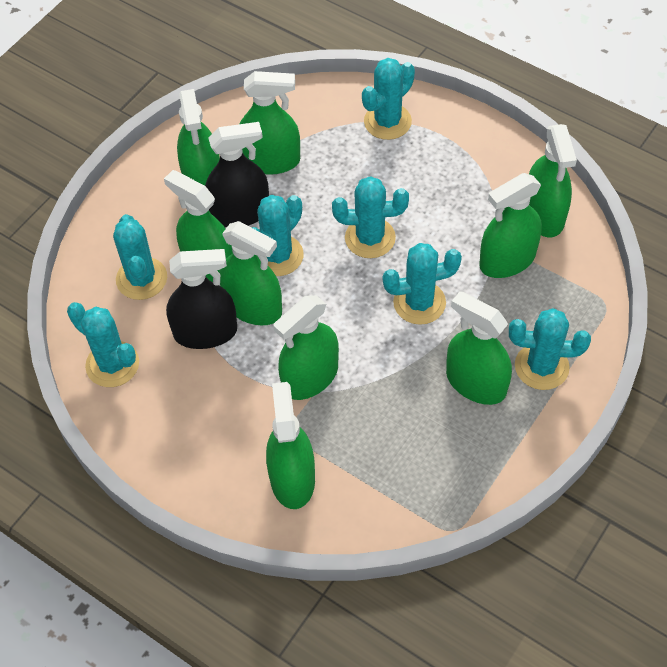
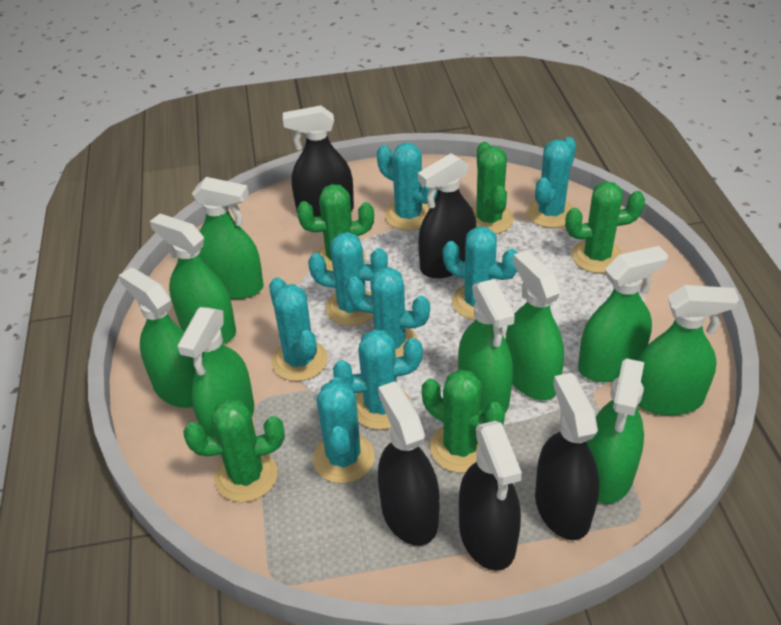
black spray bottle: 2 -> 5
green cactus: 0 -> 5
turquoise cactus: 7 -> 8

